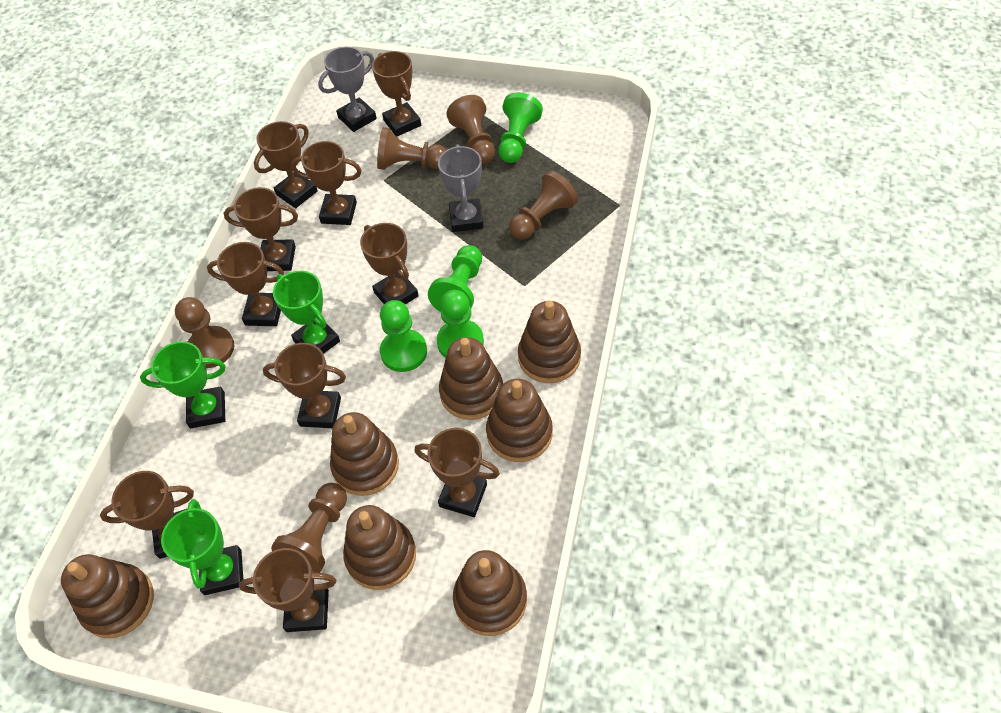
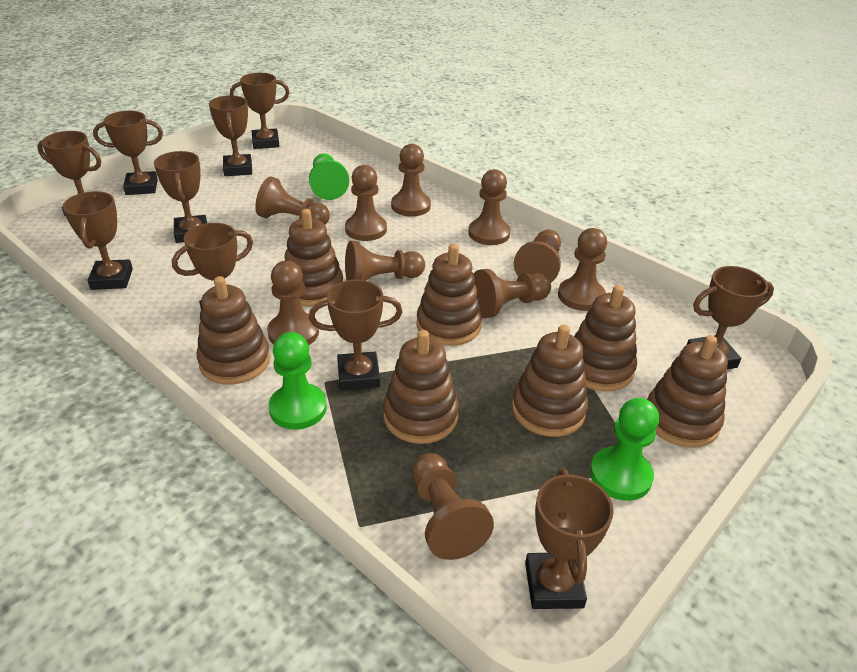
brown pawn: 5 -> 10
green pawn: 4 -> 3
green trophy: 3 -> 0
grey trophy: 2 -> 0

